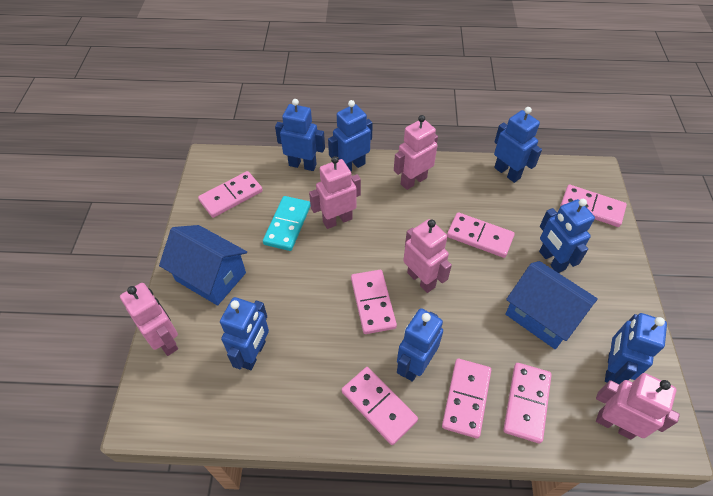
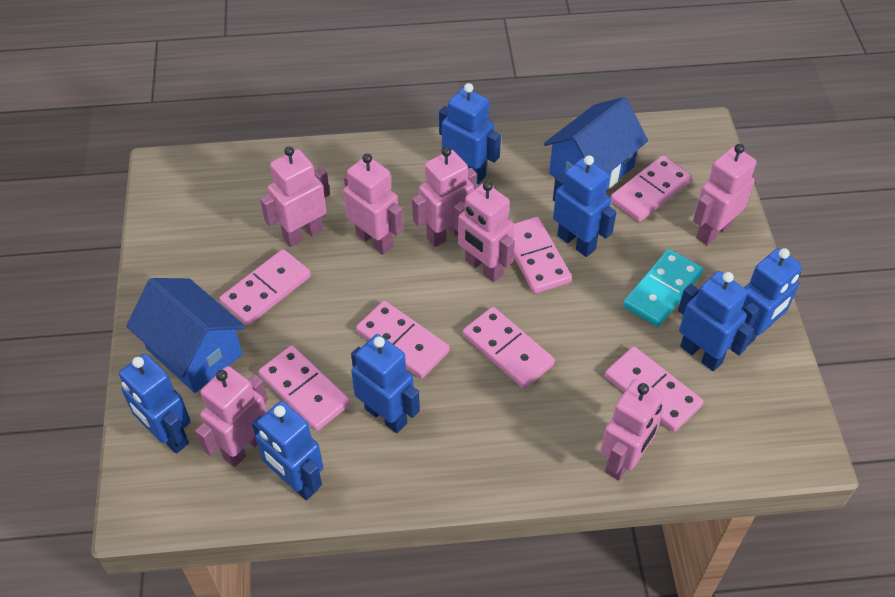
pink robot: 5 -> 7

